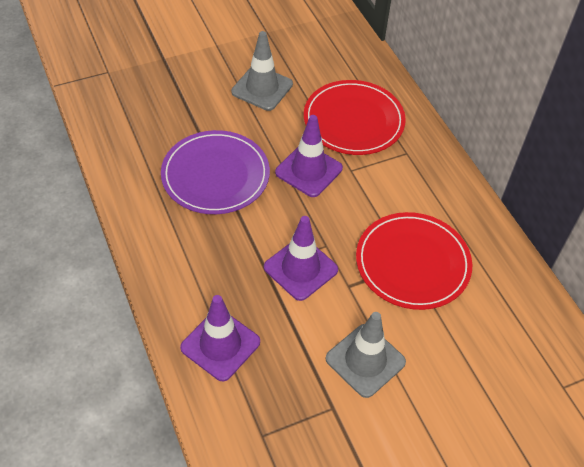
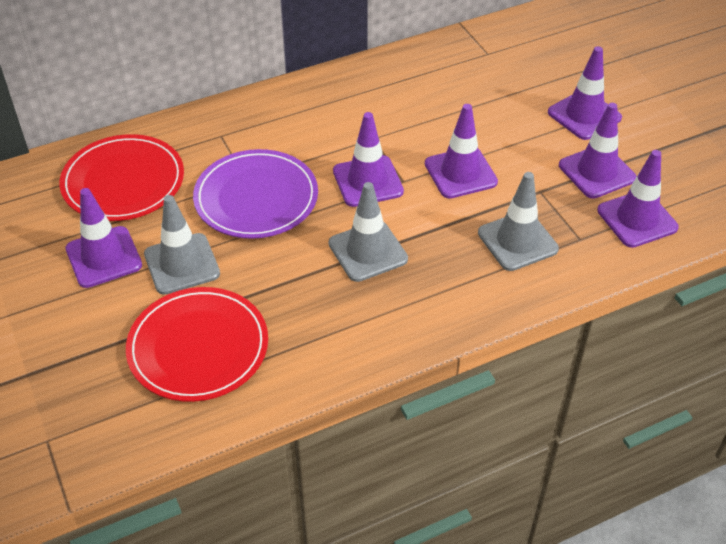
grey traffic cone: 2 -> 3
purple traffic cone: 3 -> 6

